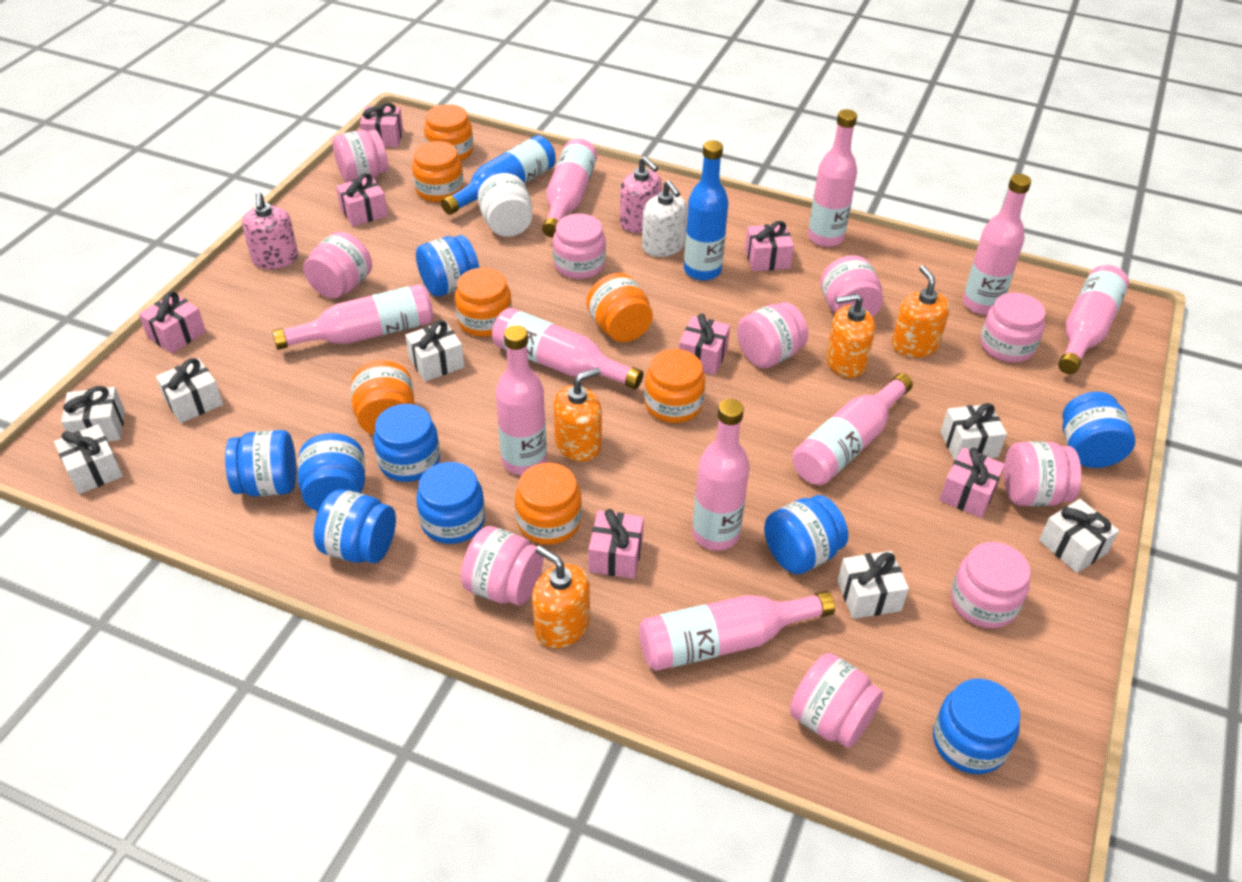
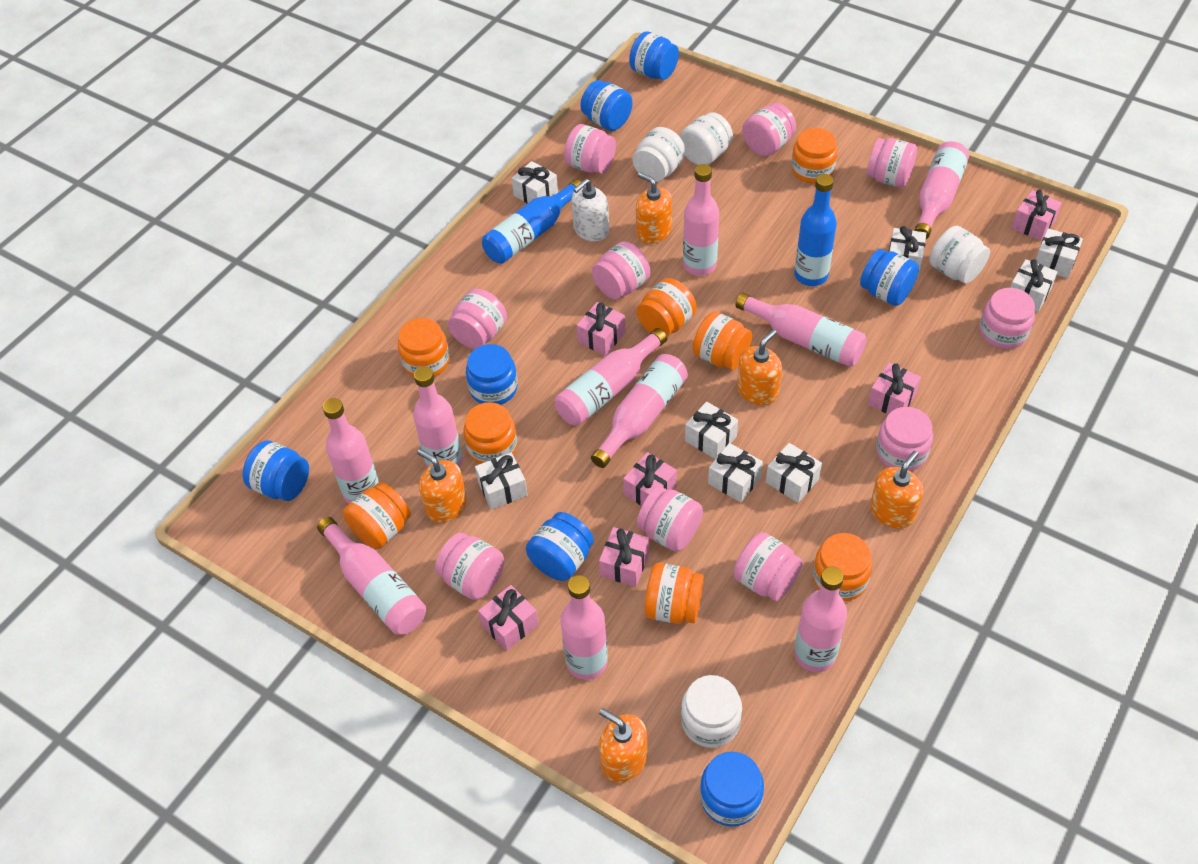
blue jar: 9 -> 7
orange jar: 7 -> 8
orange soap dispenser: 4 -> 5
pink gift: 7 -> 6
pink soap dispenser: 2 -> 0
white gift: 7 -> 8
white jar: 1 -> 4

